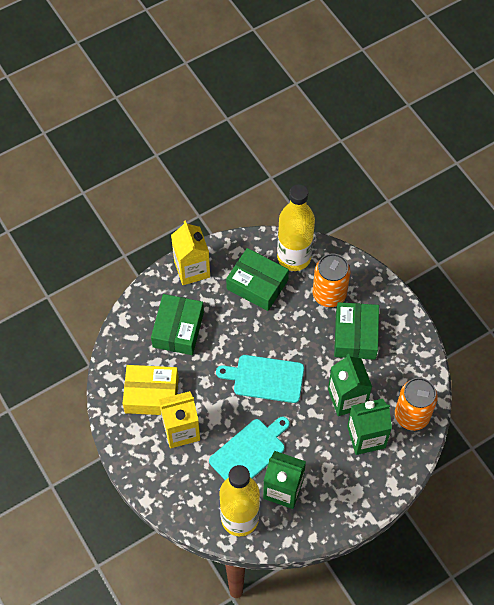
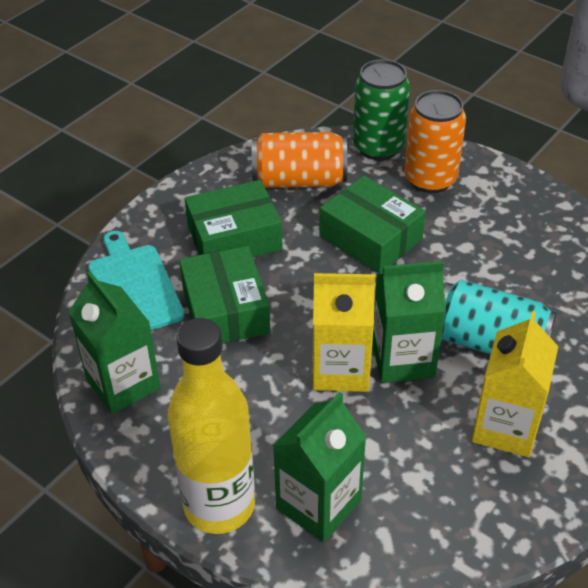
green can: 0 -> 1
turquoise can: 0 -> 1
turquoise cutting board: 2 -> 1
yellow bottle: 2 -> 1
yellow box: 1 -> 0

